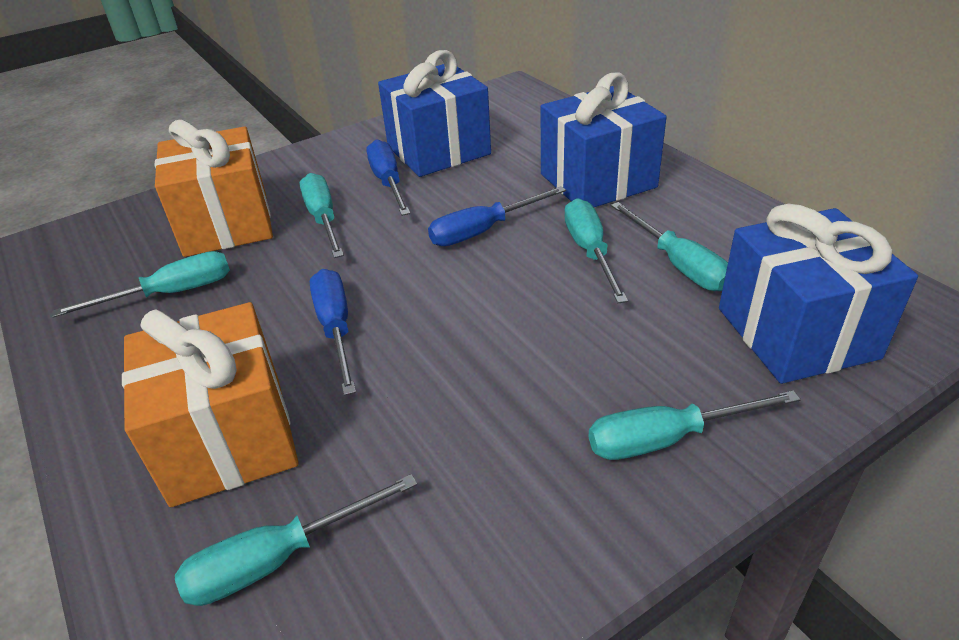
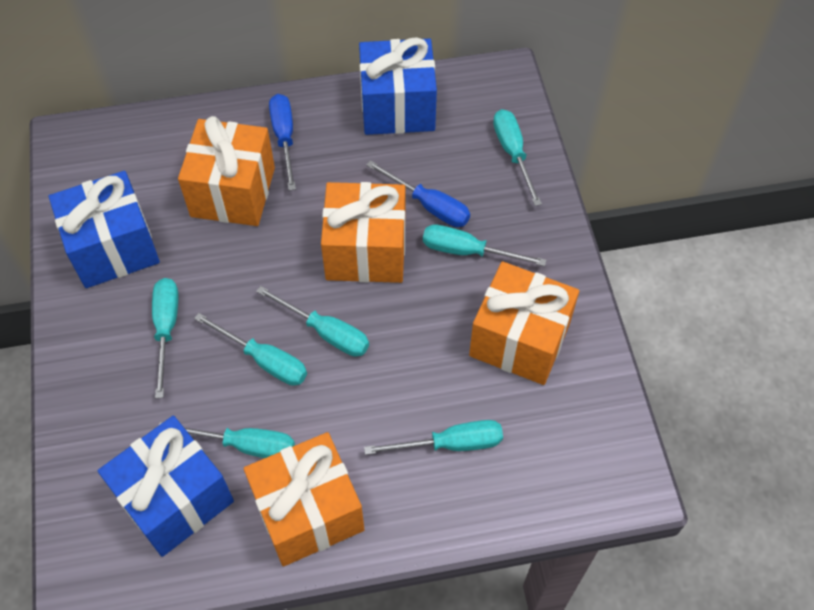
blue screwdriver: 3 -> 2
orange gift: 2 -> 4
turquoise screwdriver: 6 -> 7

